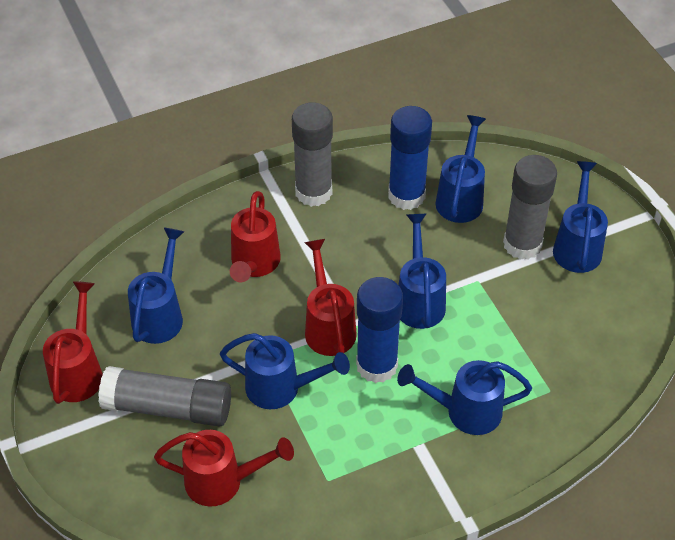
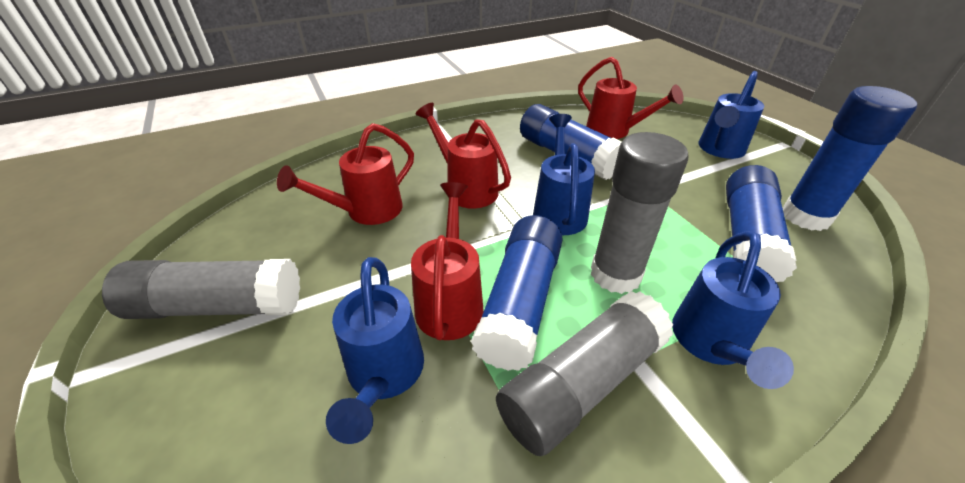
blue glue stick: 2 -> 4
blue watering can: 6 -> 4

